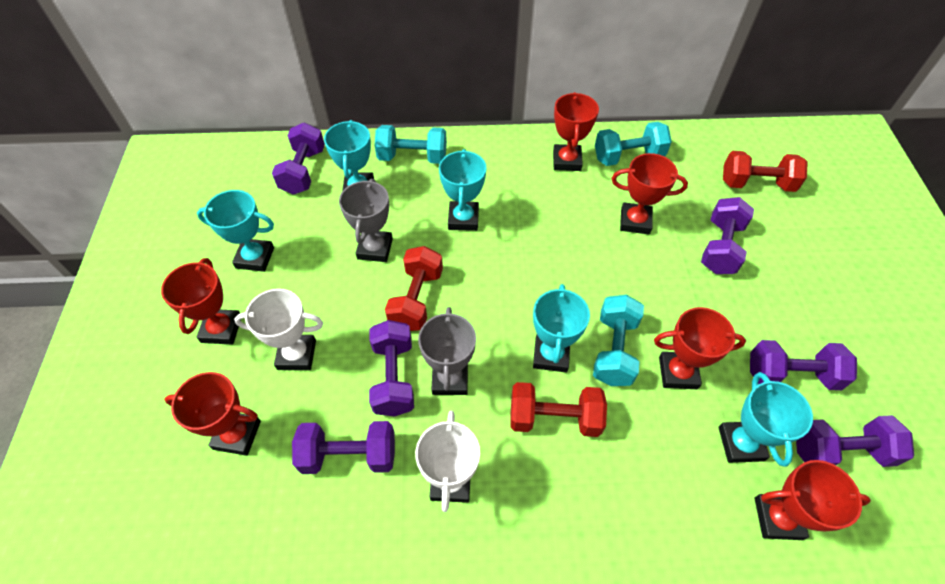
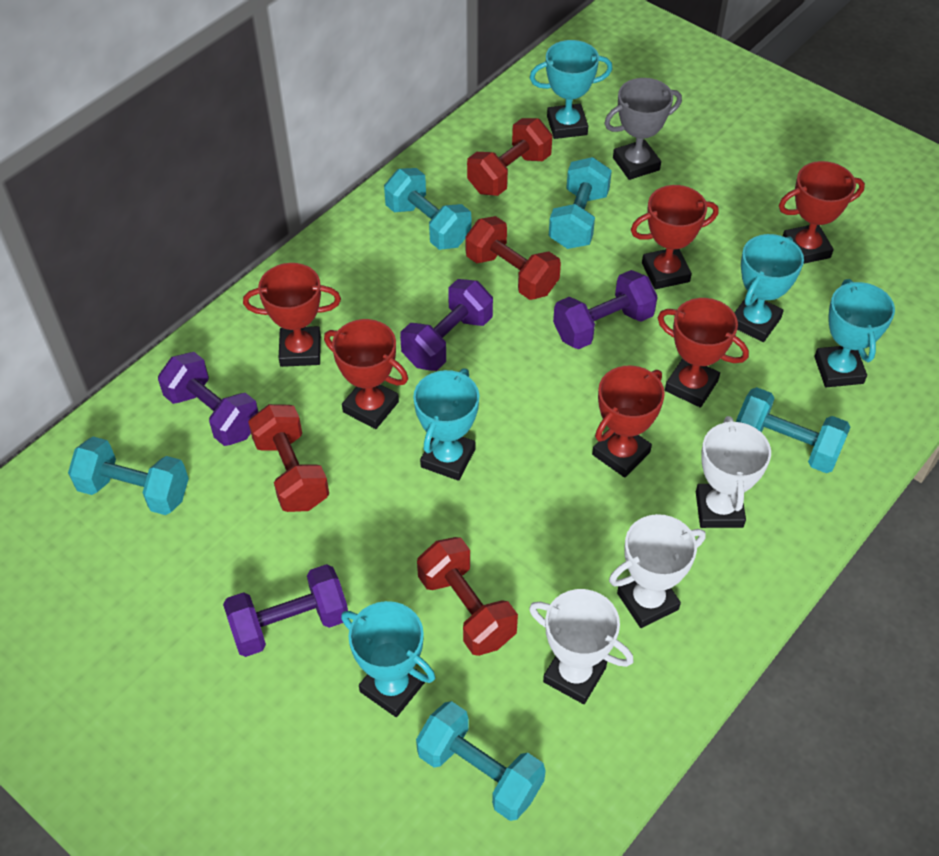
grey trophy: 2 -> 1
purple dumbbell: 6 -> 4
red dumbbell: 3 -> 4
turquoise dumbbell: 3 -> 5
white trophy: 2 -> 3

